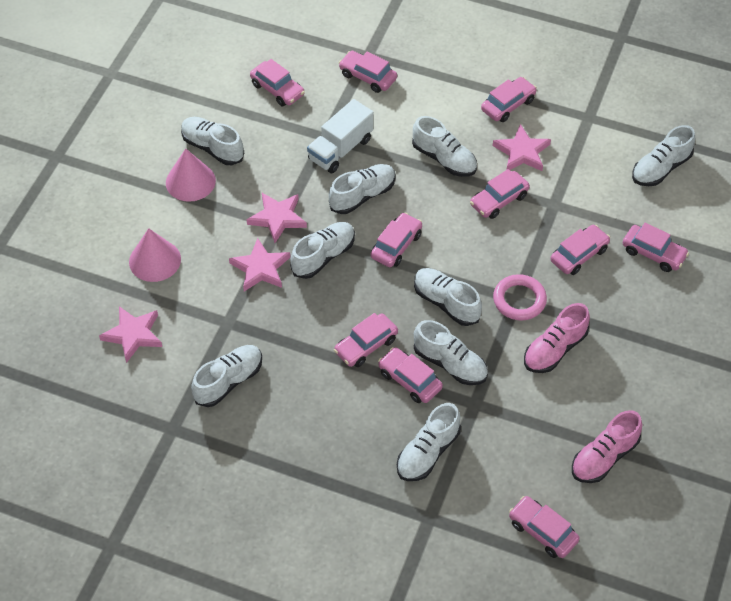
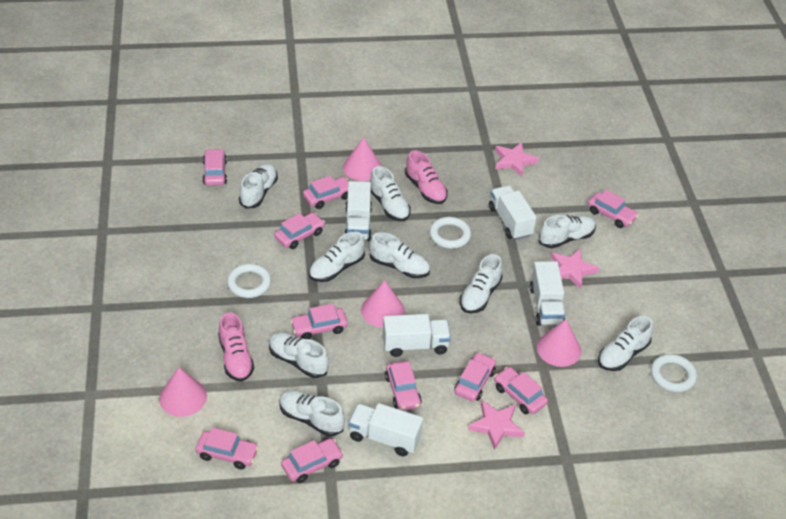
pink cone: 2 -> 4
pink ring: 1 -> 0
pink star: 4 -> 3
white ring: 0 -> 3
white truck: 1 -> 5

